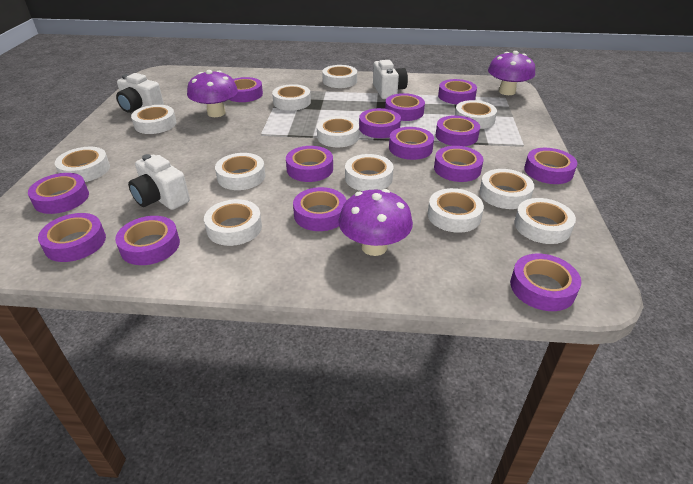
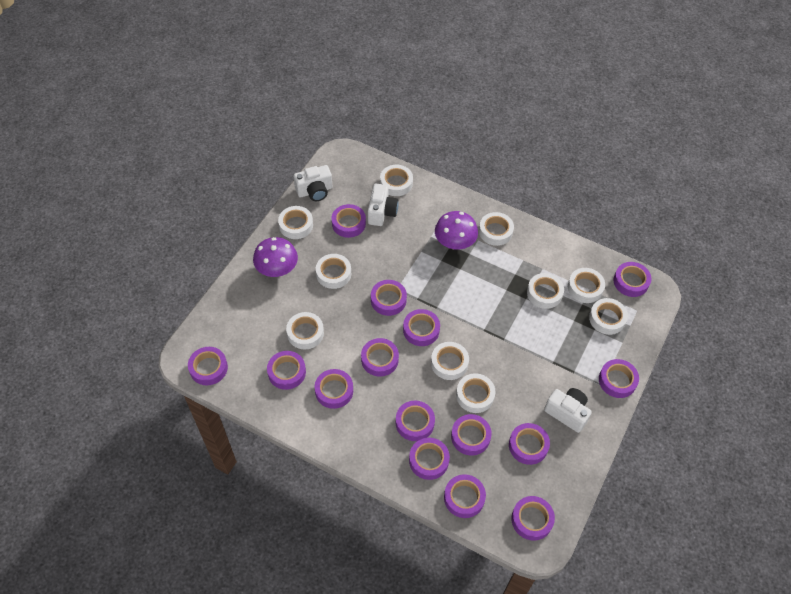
purple mushroom: 3 -> 2
purple tape: 14 -> 15
white tape: 12 -> 10

